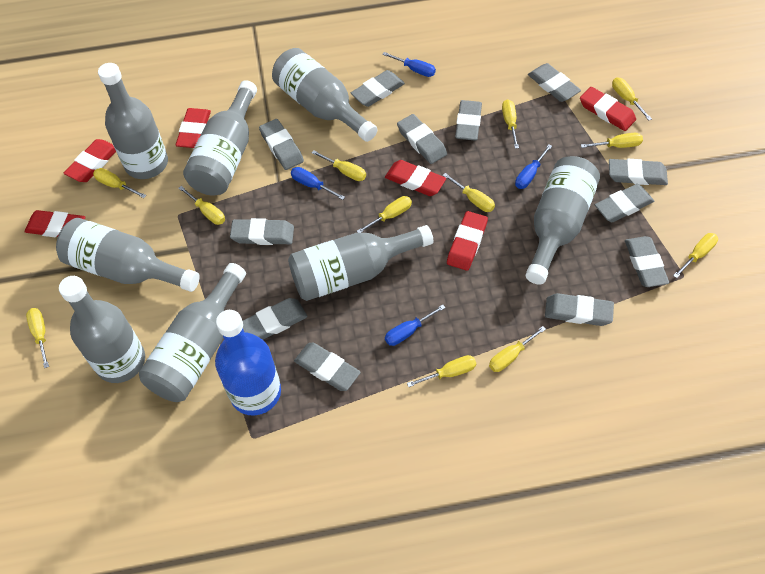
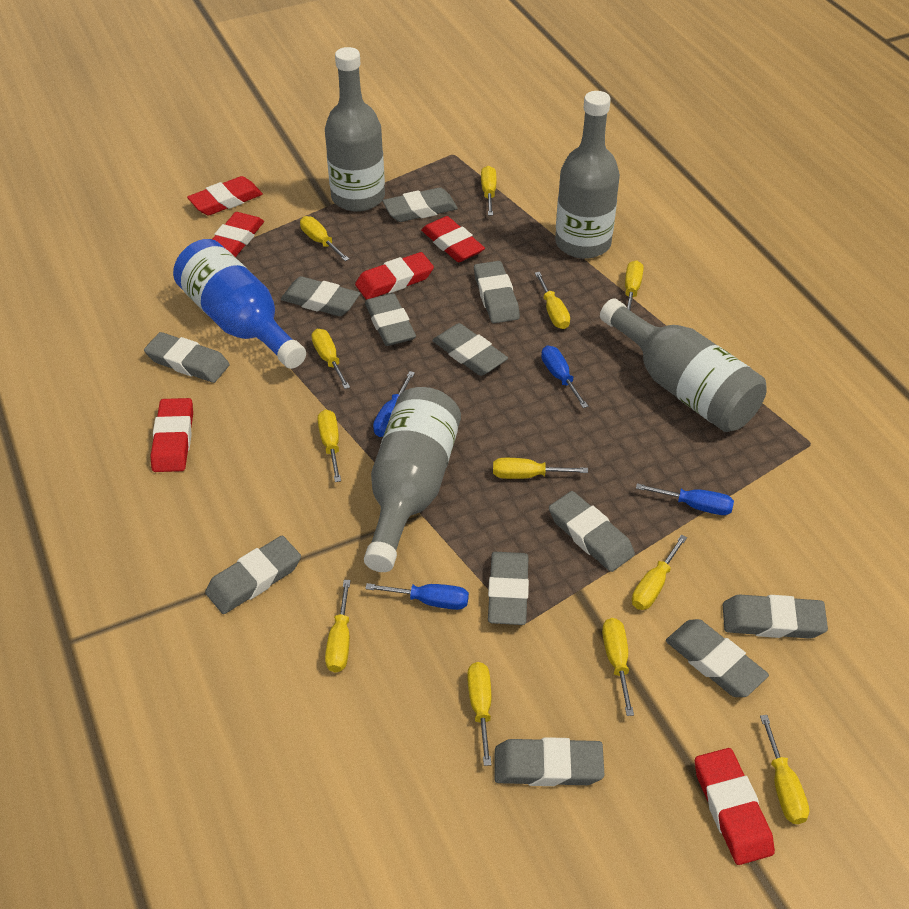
grey bottle: 8 -> 4

